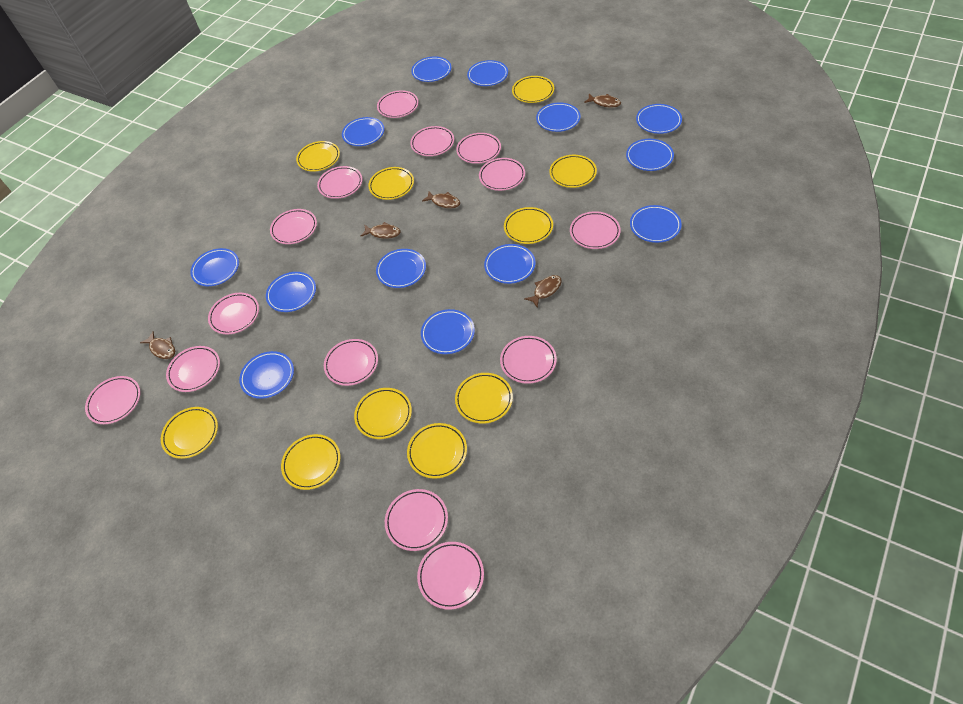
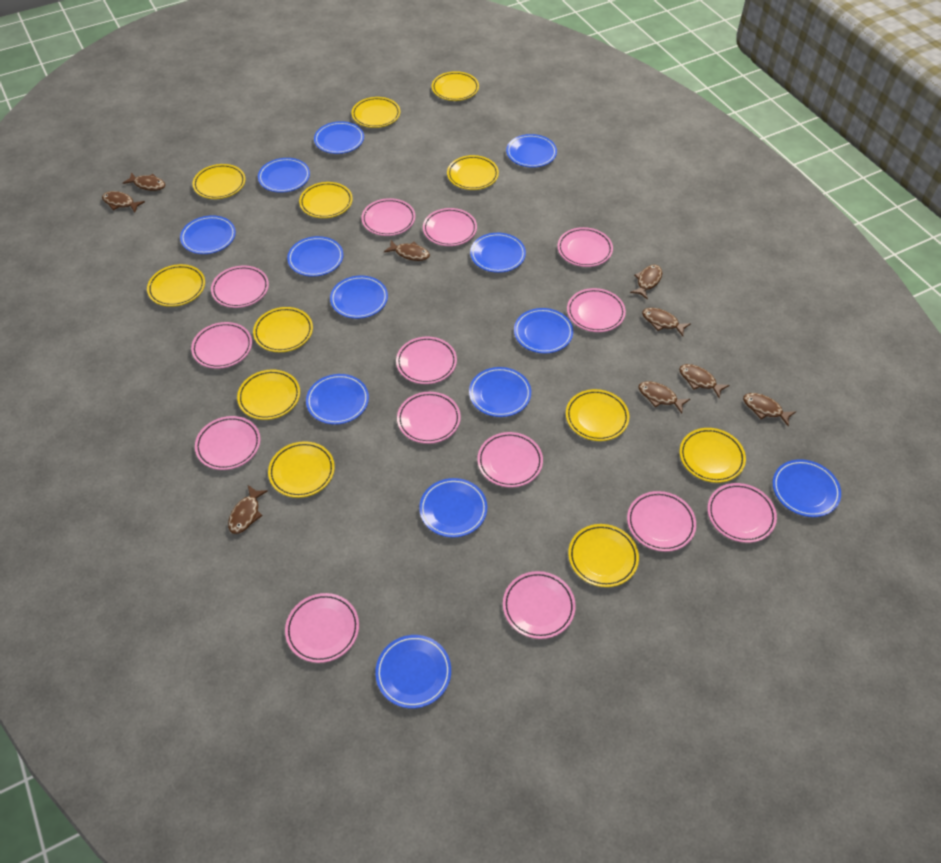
brown fish: 5 -> 9
yellow plate: 10 -> 12

